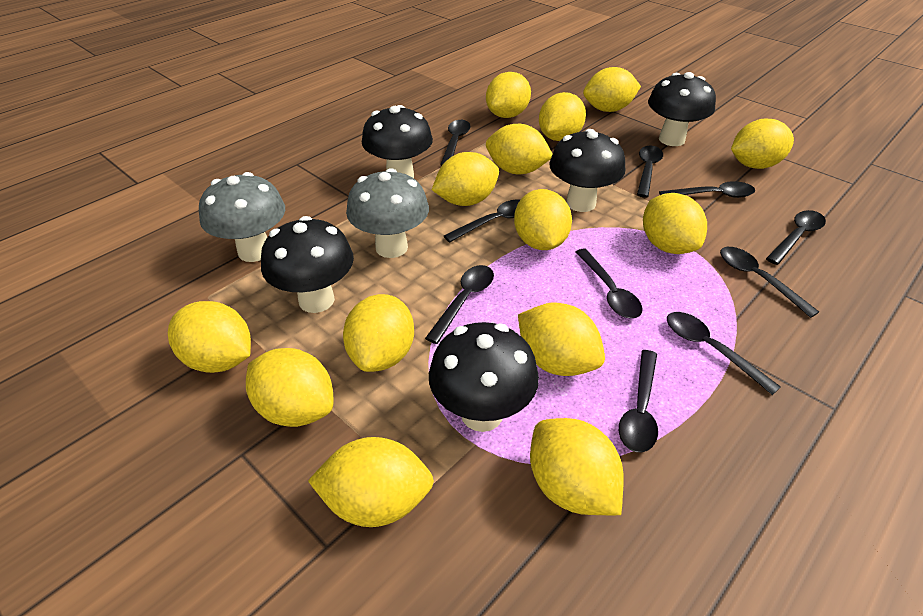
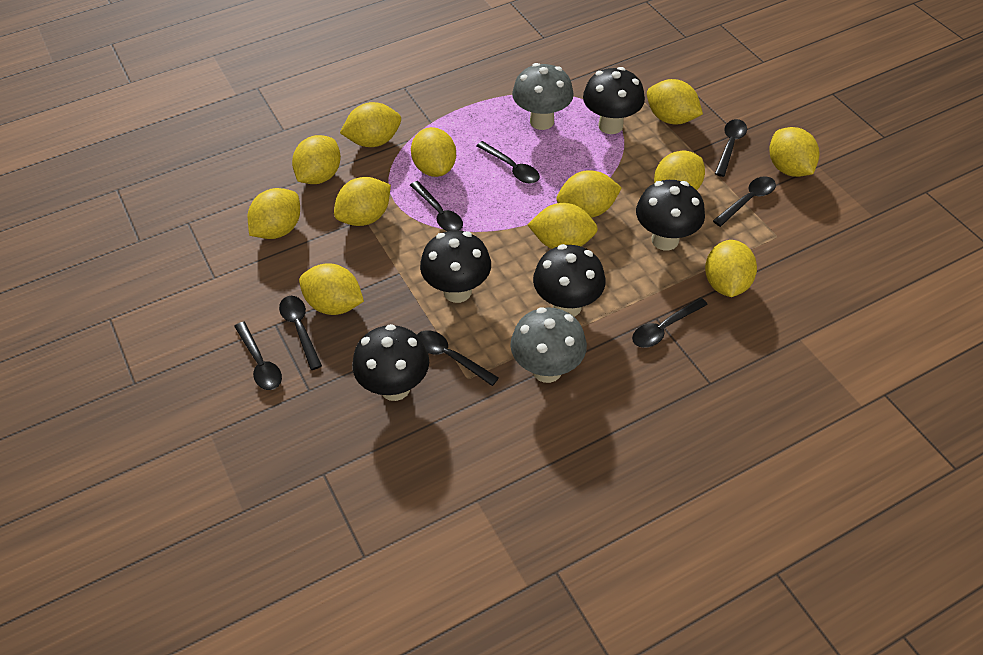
black spoon: 10 -> 8
yellow lemon: 14 -> 12

